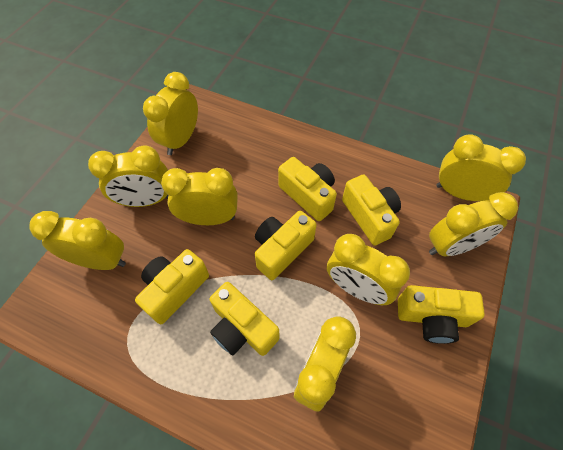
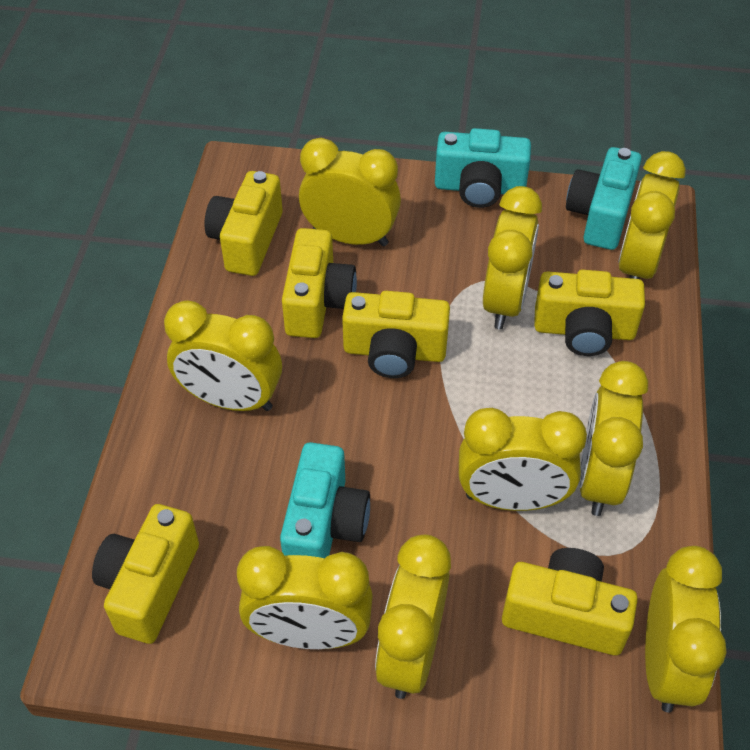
turquoise camera: 0 -> 3
yellow clock: 8 -> 9

